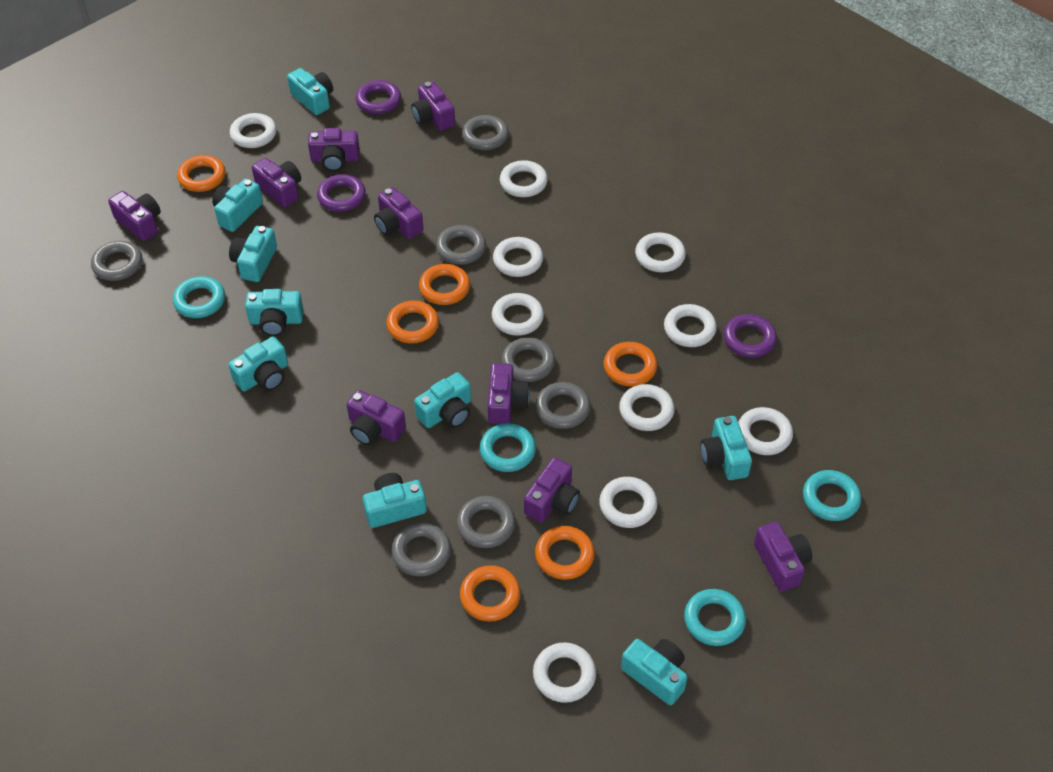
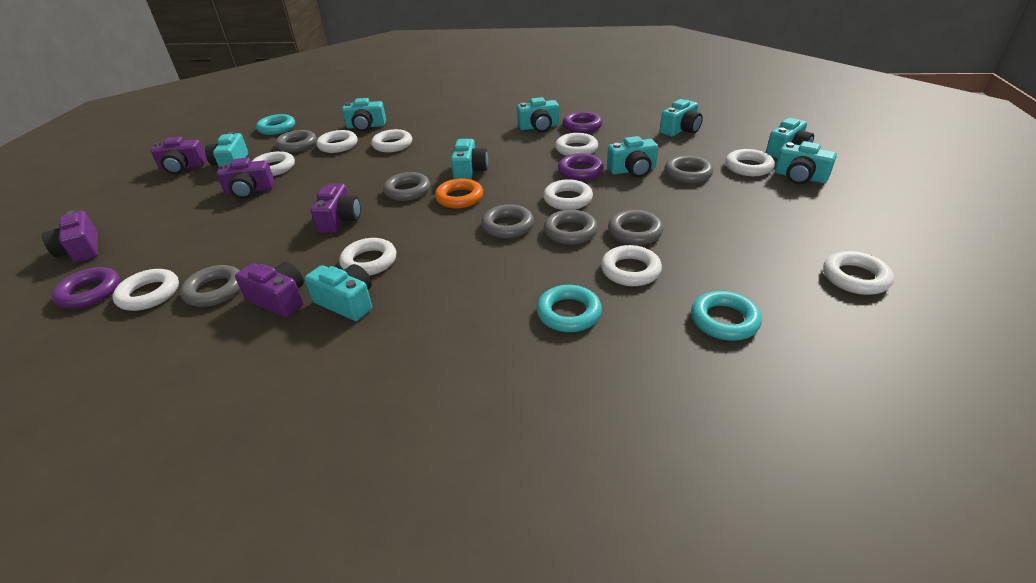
orange ring: 6 -> 1
purple camera: 9 -> 5
turquoise ring: 4 -> 3

